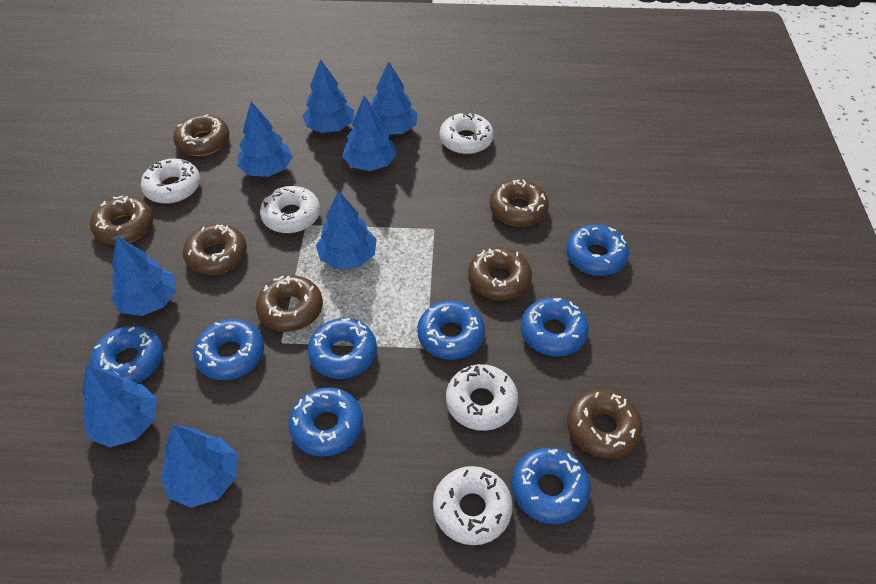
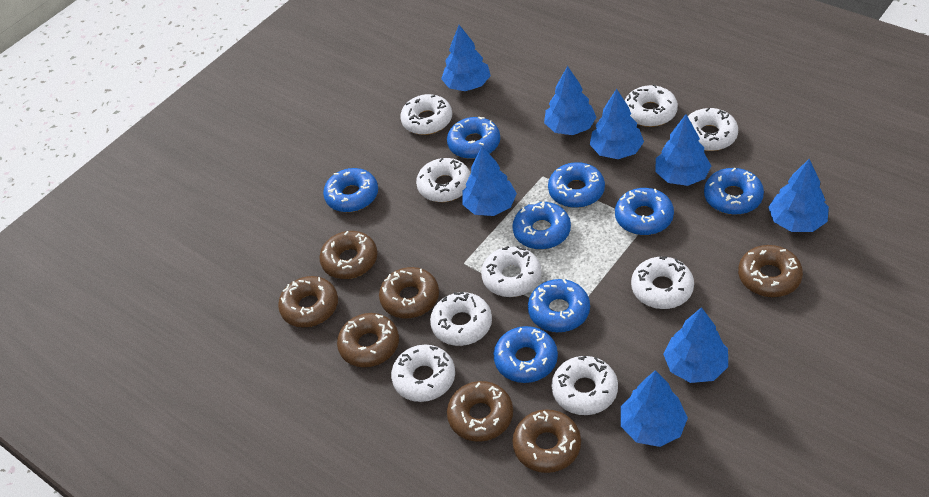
white donut: 5 -> 9

